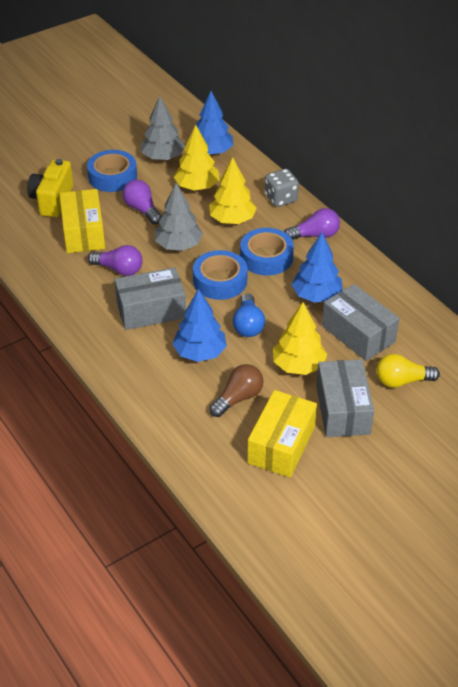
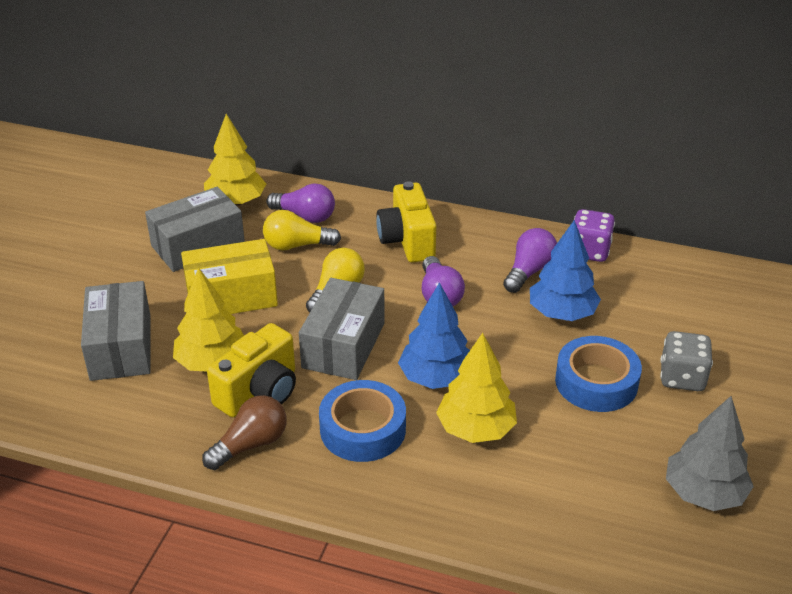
blue light bulb: 1 -> 0
blue tape: 3 -> 2
blue tree: 3 -> 2
grey tree: 2 -> 1
purple dice: 0 -> 1
yellow box: 2 -> 1
yellow camera: 1 -> 2
yellow light bulb: 1 -> 2

